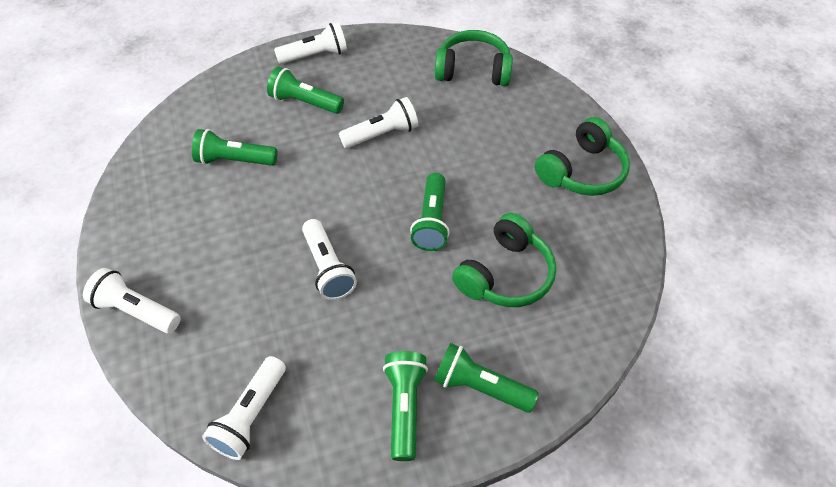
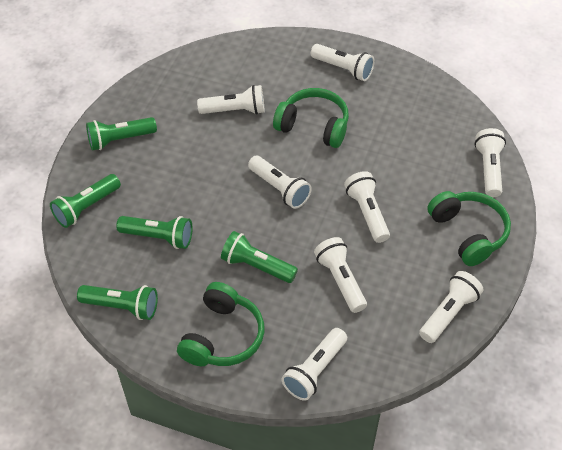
white flashlight: 5 -> 8

